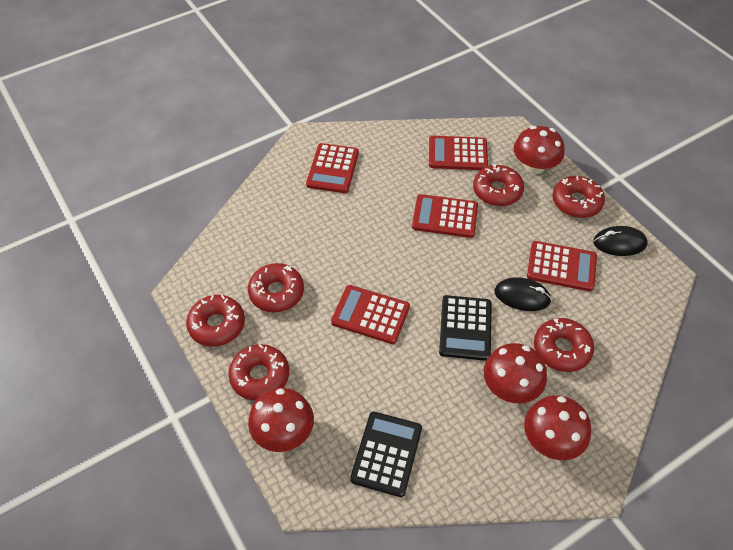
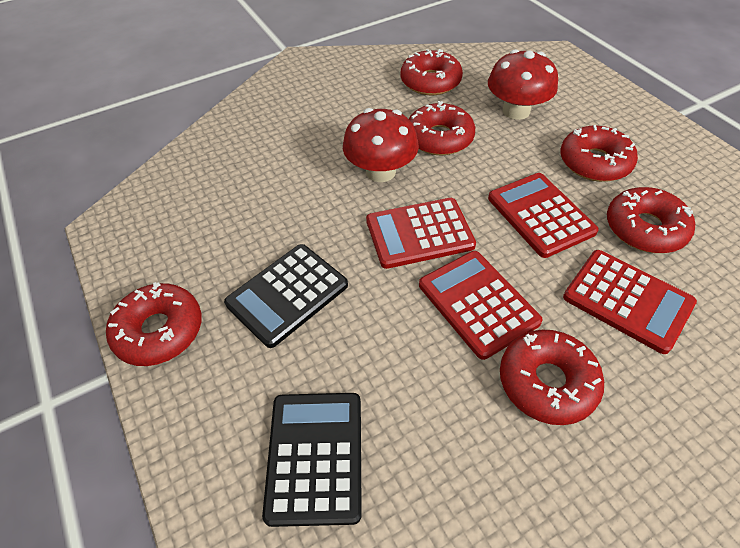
black mouse: 2 -> 0
red calculator: 5 -> 4
red mushroom: 4 -> 2

